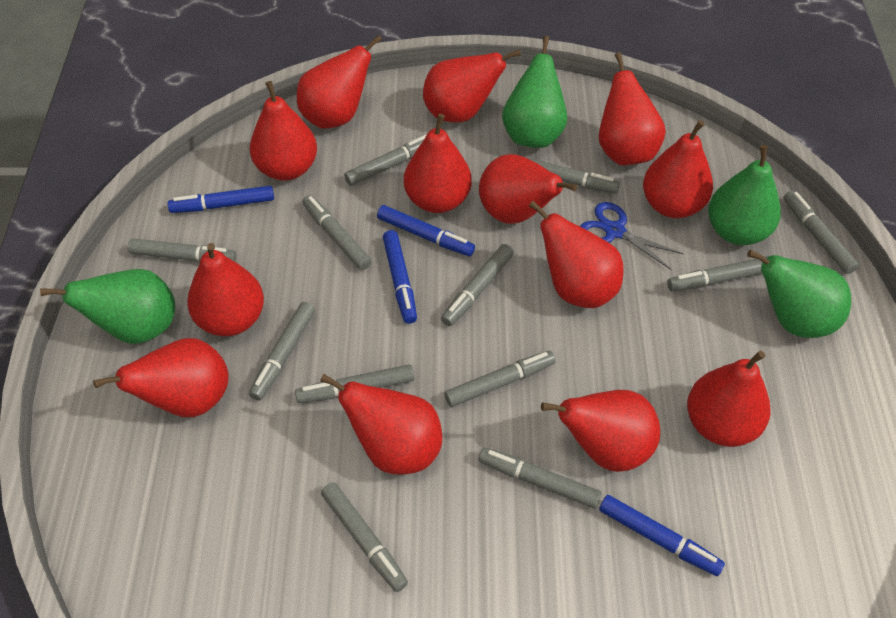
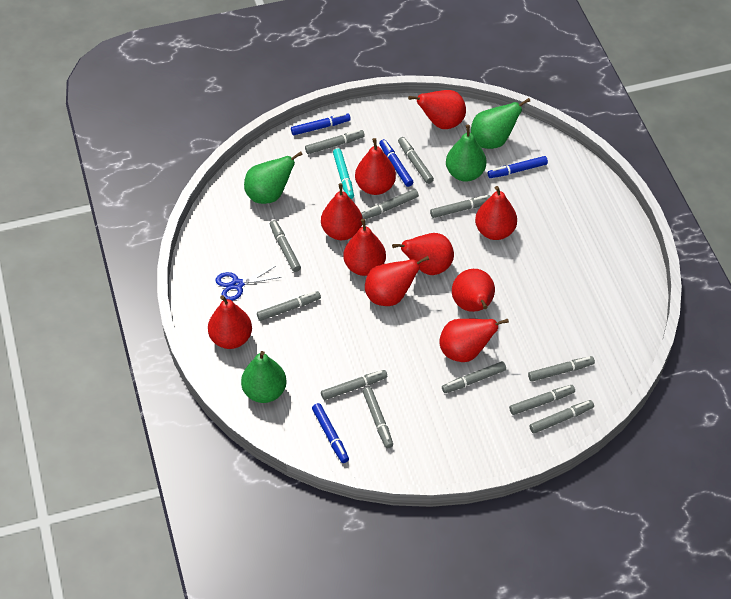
red pear: 13 -> 10
turquoise marker: 0 -> 1

